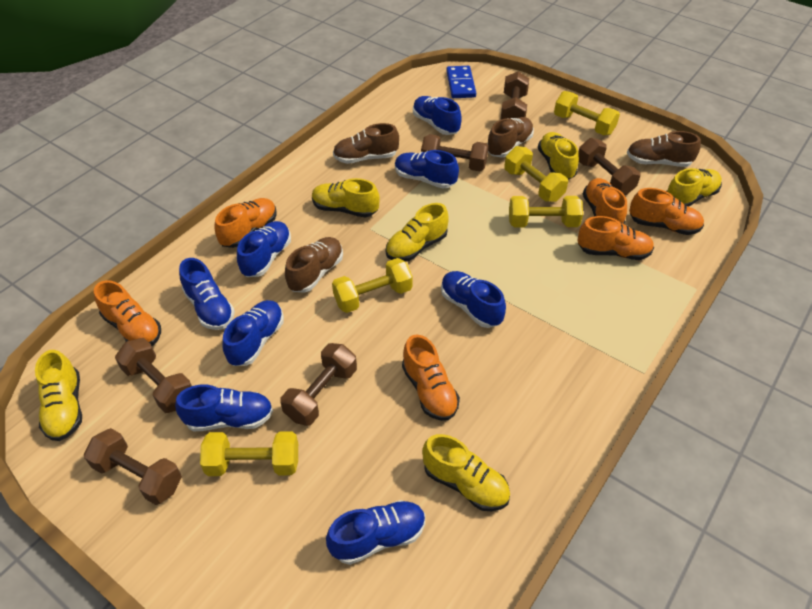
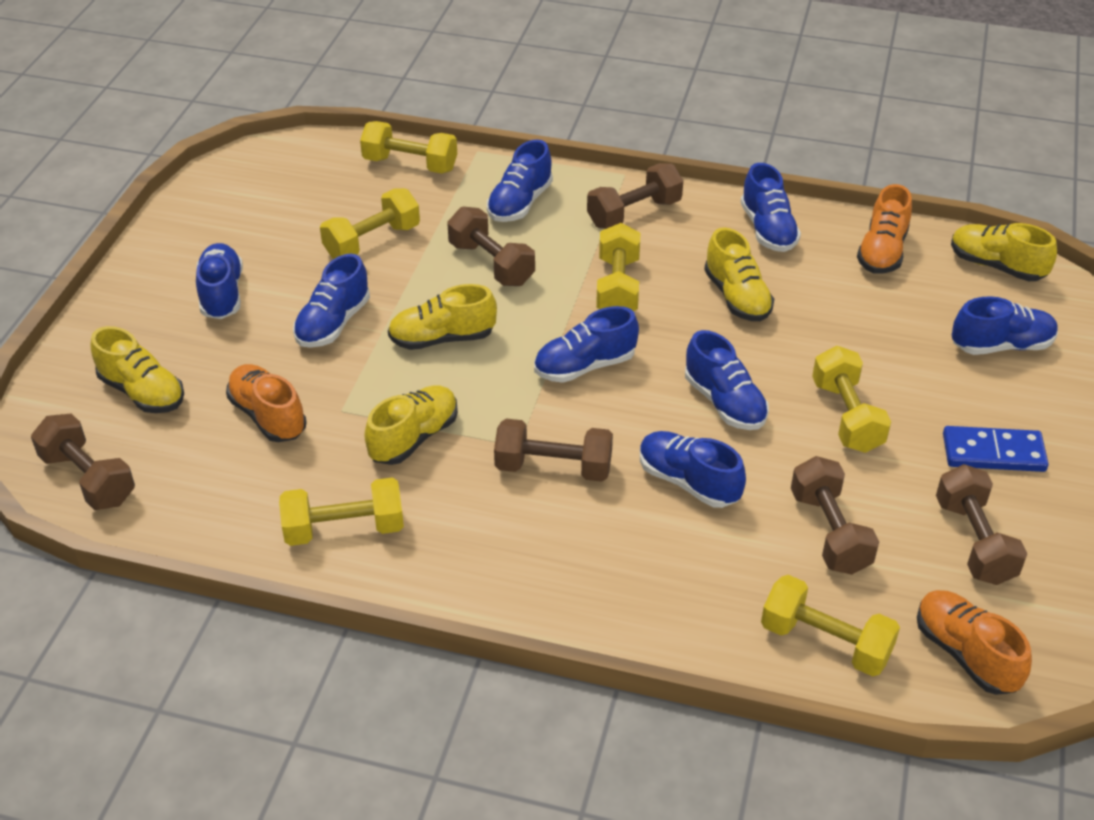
brown shoe: 4 -> 0
orange shoe: 6 -> 3
yellow dumbbell: 5 -> 6
yellow shoe: 6 -> 5

